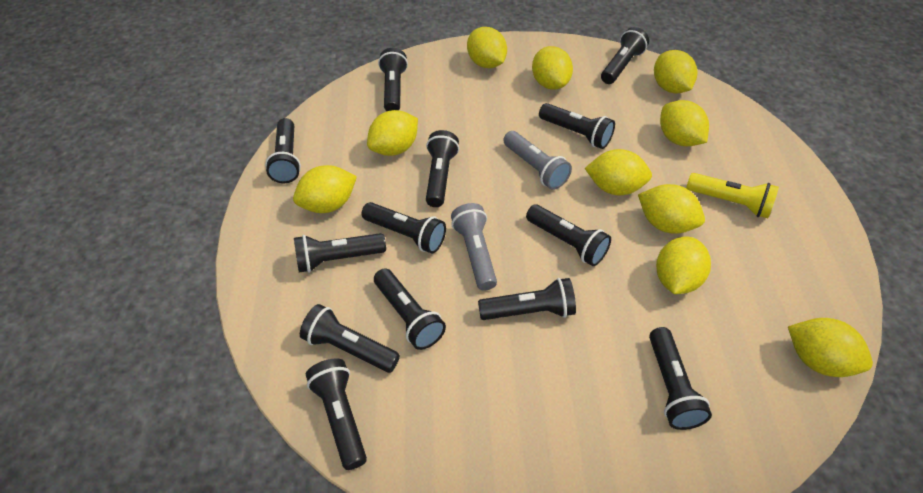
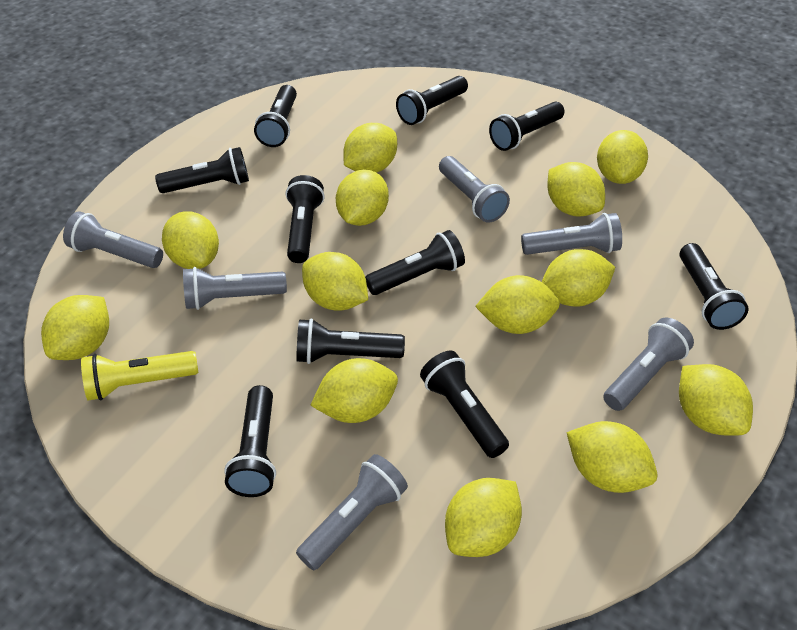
black flashlight: 13 -> 10
grey flashlight: 2 -> 6
yellow lemon: 10 -> 13

